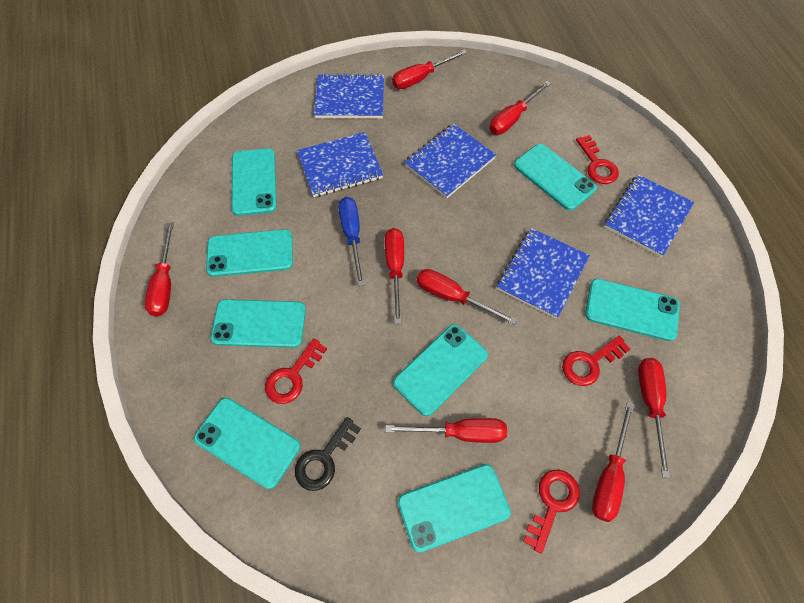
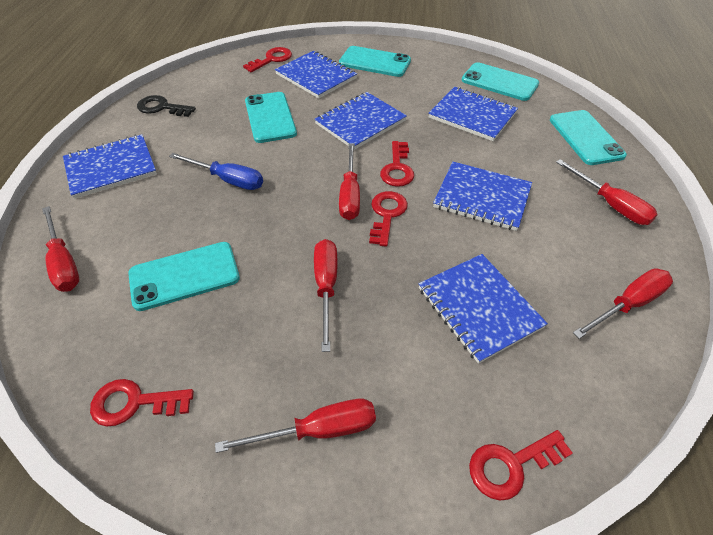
blue notebook: 5 -> 6
red key: 4 -> 5
red screwdriver: 8 -> 6
turquoise phone: 8 -> 5

